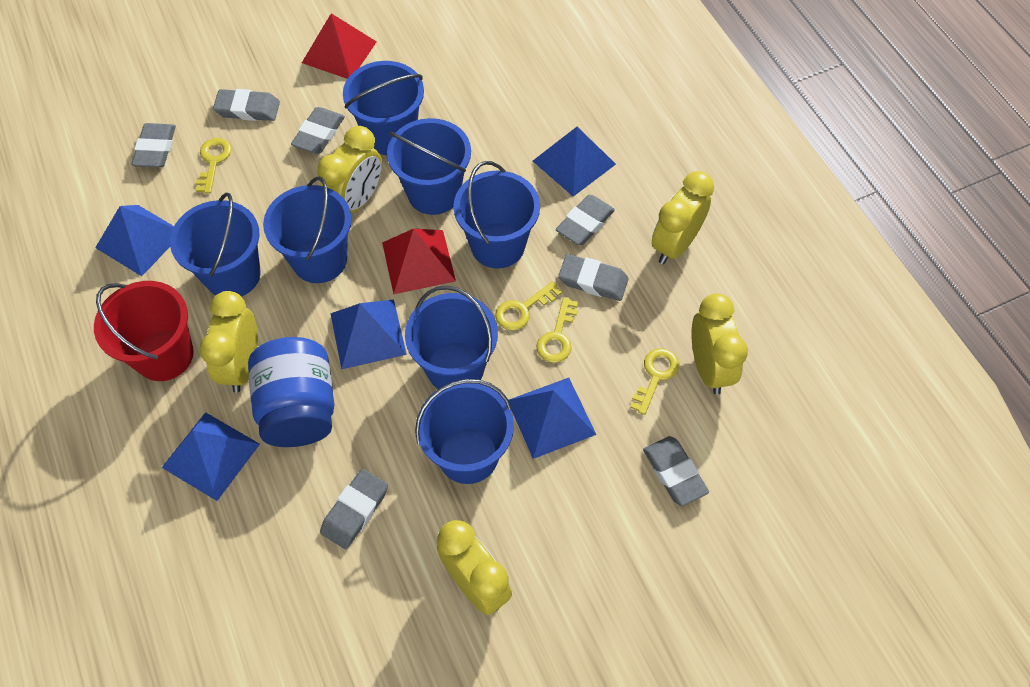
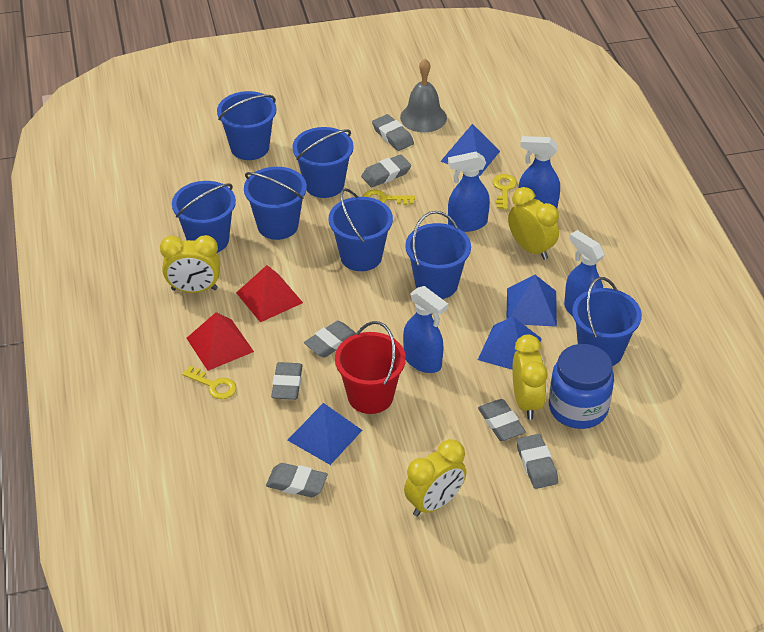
blue pyramid: 5 -> 4
blue spray bottle: 0 -> 4
grey bell: 0 -> 1
yellow clock: 5 -> 4
yellow key: 4 -> 3

